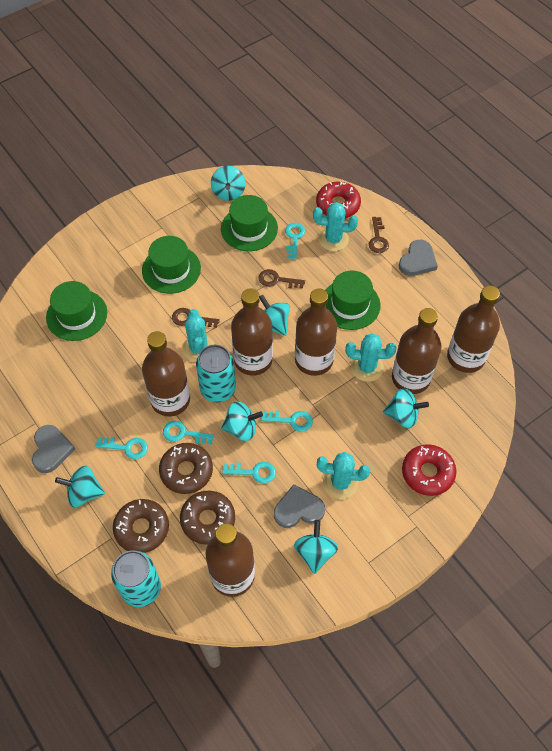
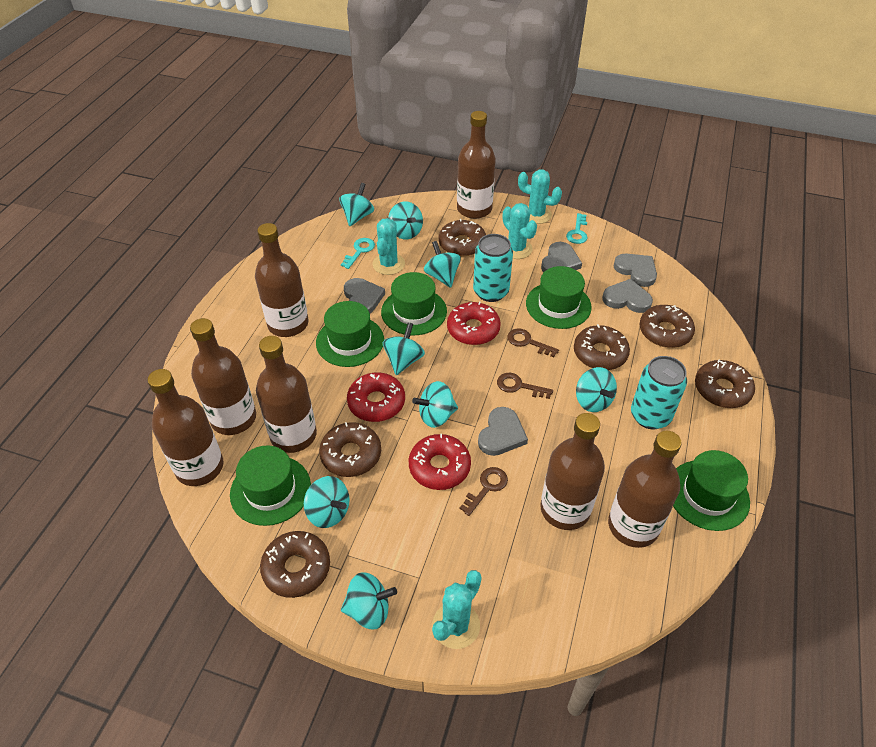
brown bottle: 6 -> 7
brown donut: 3 -> 6
green hat: 4 -> 5
grey heart: 3 -> 5
red donut: 2 -> 3
turquoise key: 5 -> 2
turquoise spinning top: 6 -> 8

